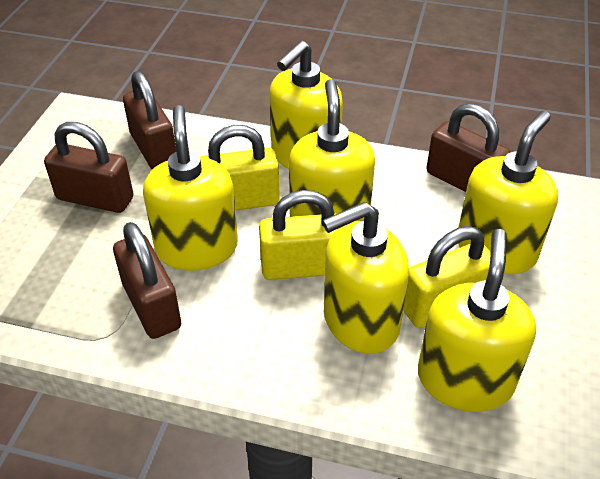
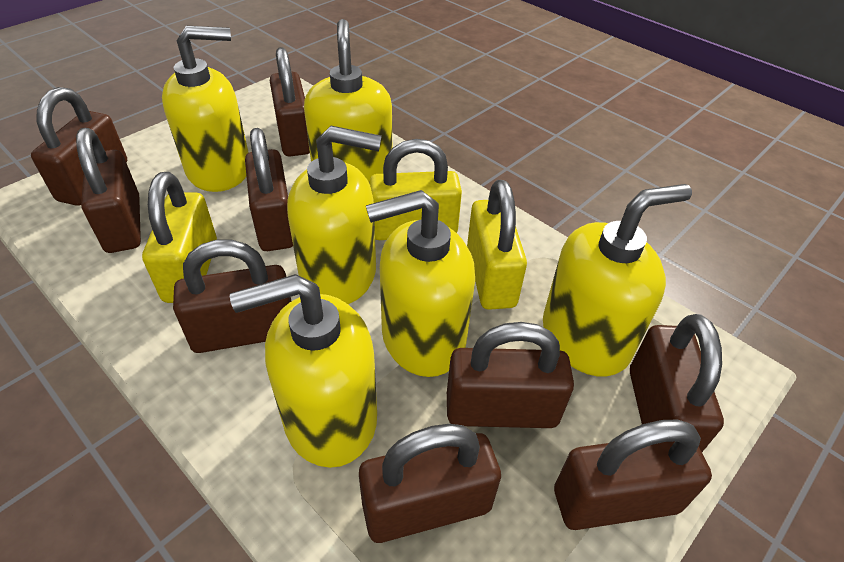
brown padlock: 4 -> 9

